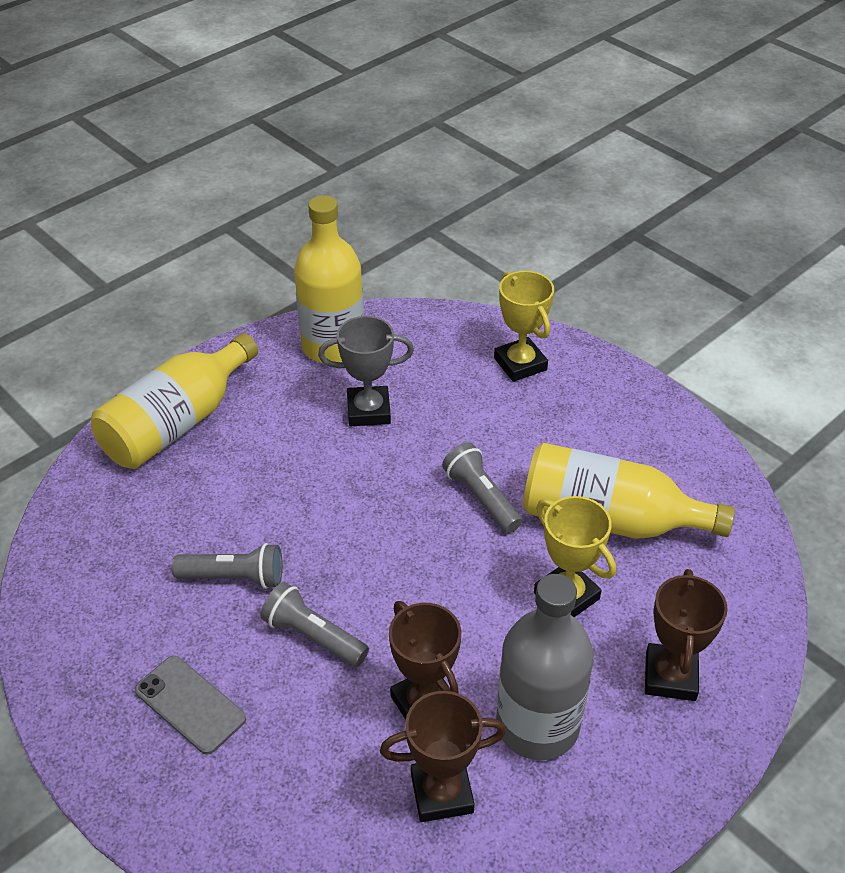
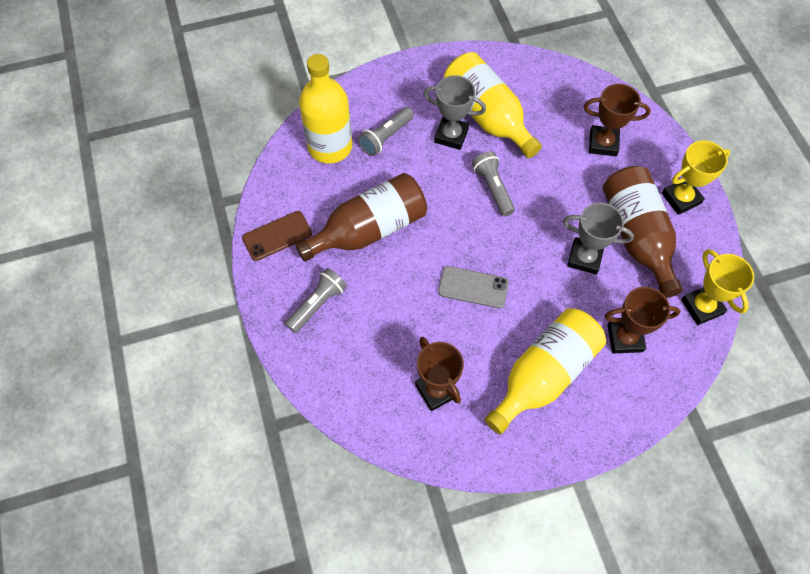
brown bottle: 0 -> 2
brown phone: 0 -> 1
grey bottle: 1 -> 0
grey trophy: 1 -> 2

